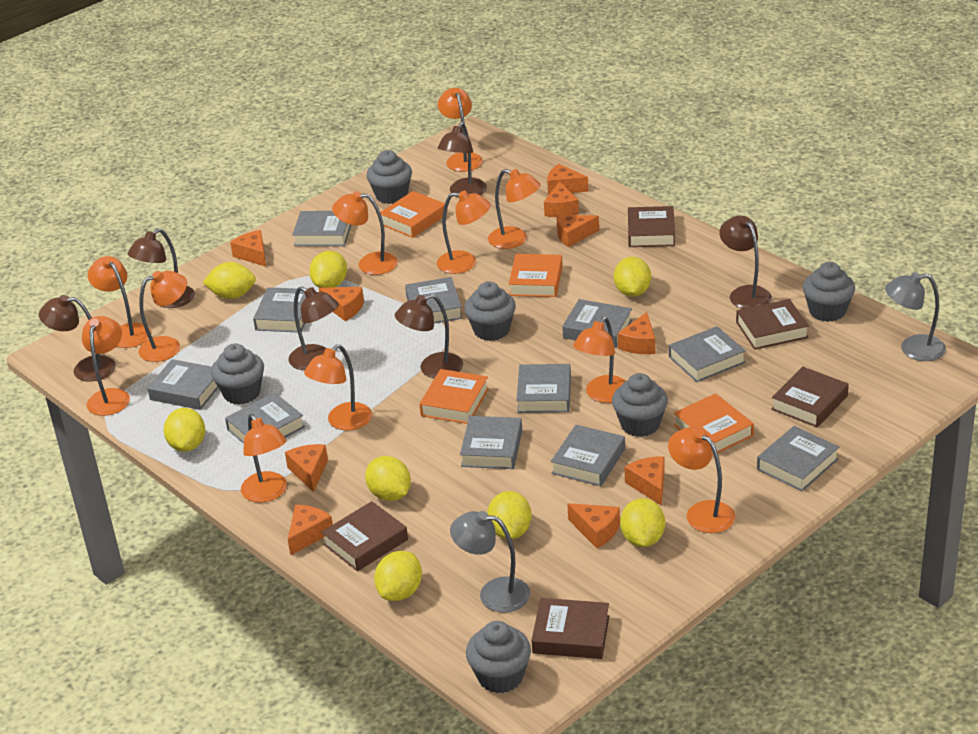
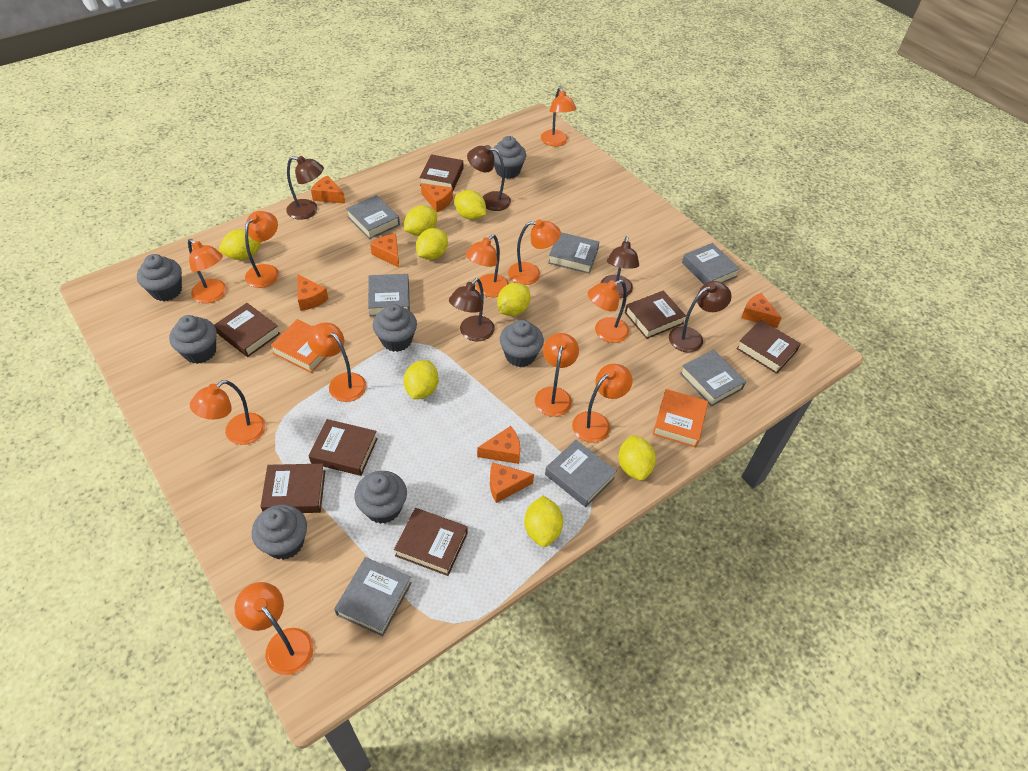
brown book: 5 -> 7
brown lamp: 6 -> 5
grey book: 11 -> 7
grey cupcake: 6 -> 7
grey lamp: 2 -> 0
orange book: 4 -> 2
orange cheese: 10 -> 7

